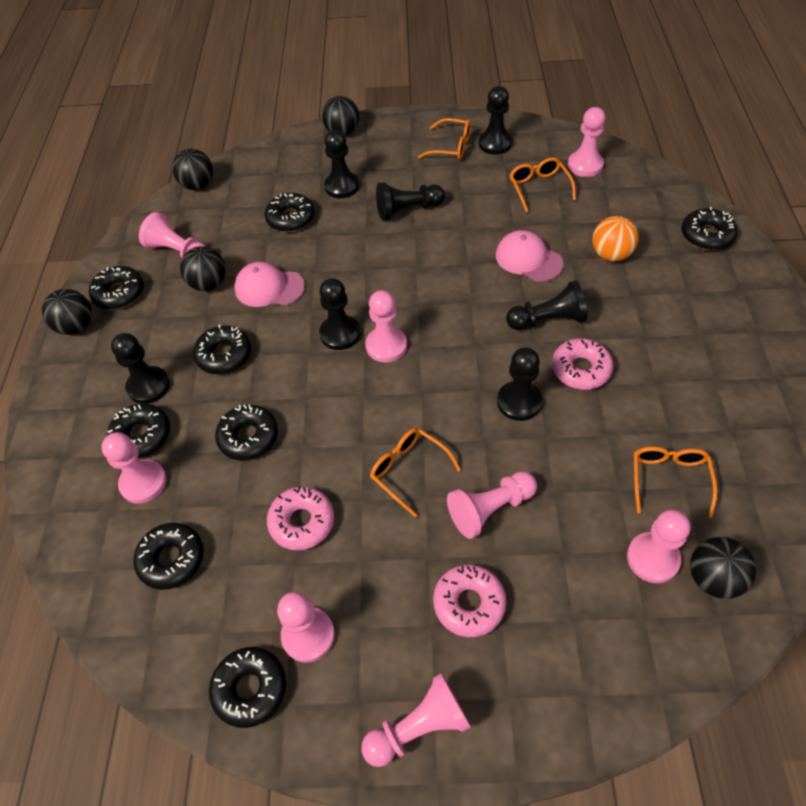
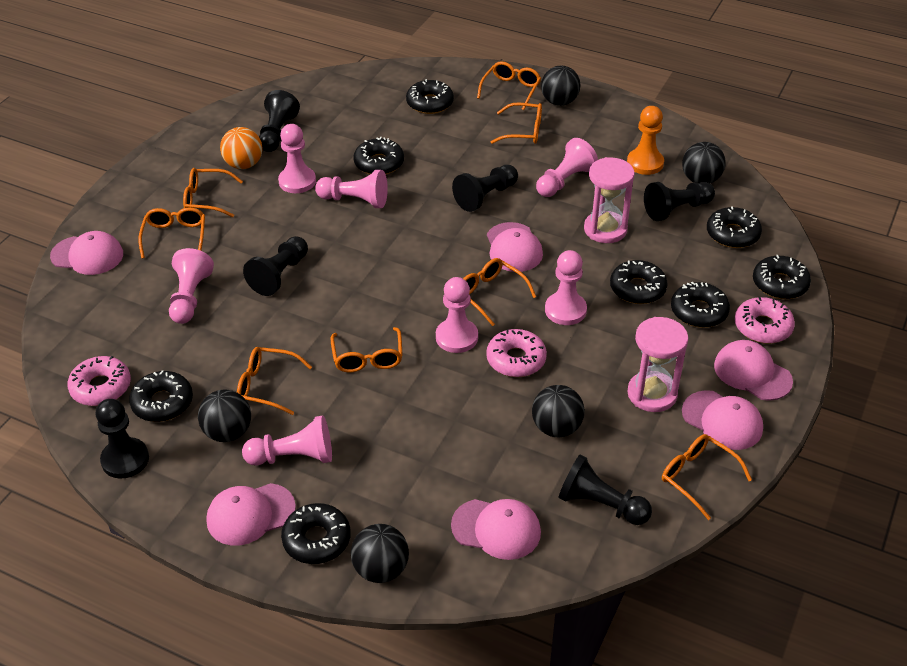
black pawn: 7 -> 6
orange glasses: 4 -> 8
orange pawn: 0 -> 1
pink cap: 2 -> 6
pink hourglass: 0 -> 2
pink pawn: 8 -> 7

